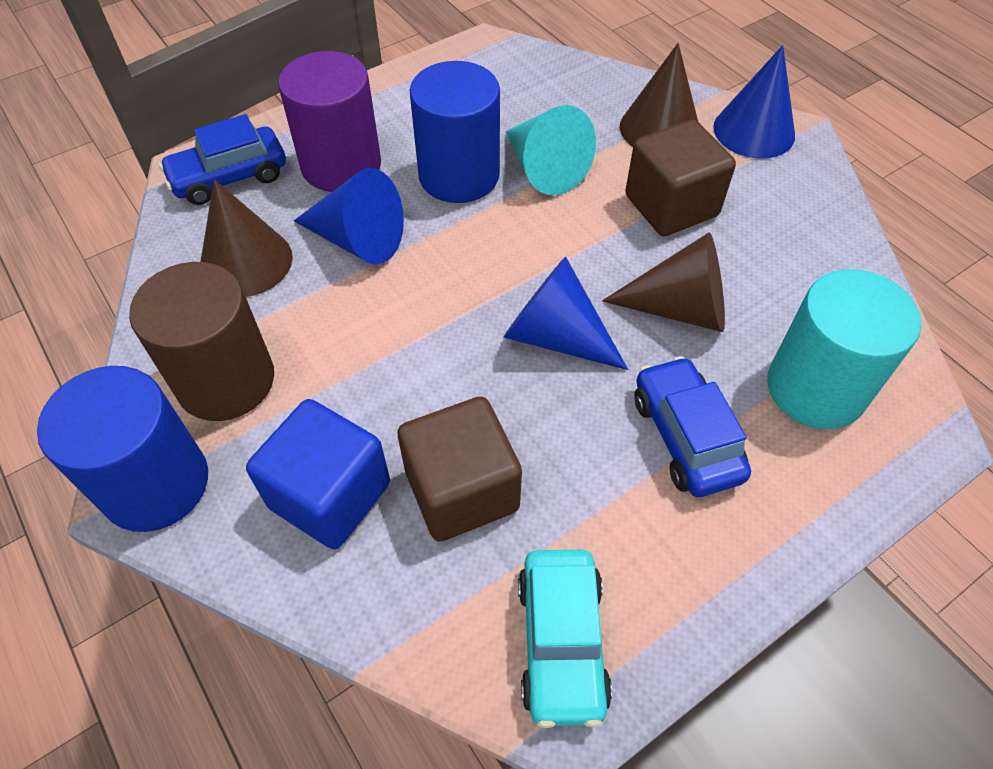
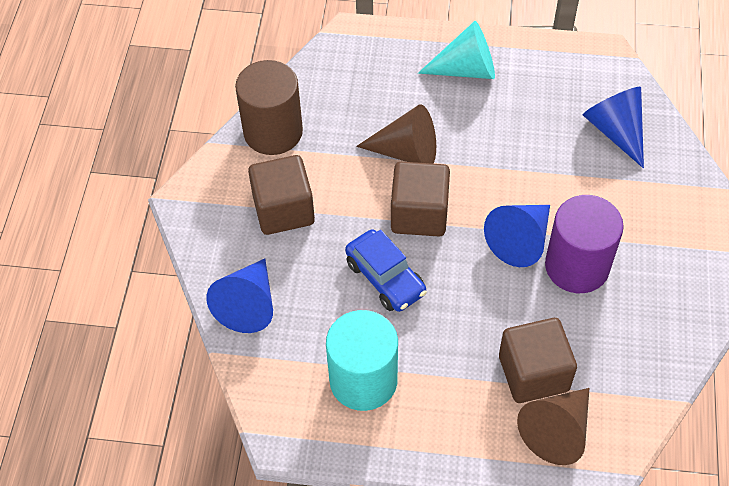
blue car: 2 -> 1
blue cube: 1 -> 0
blue cylinder: 2 -> 0
brown cone: 3 -> 2
brown cube: 2 -> 3
turquoise car: 1 -> 0

